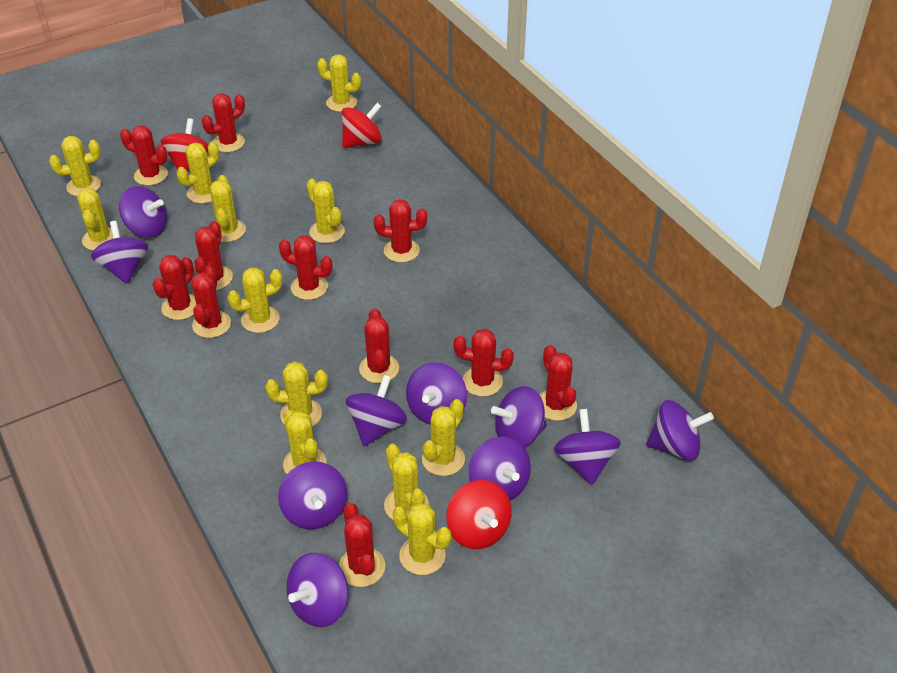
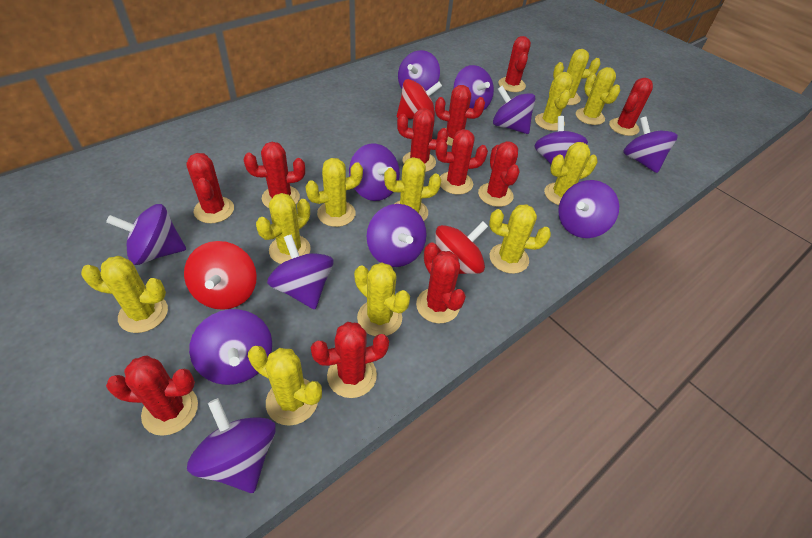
purple spinning top: 10 -> 12
yellow cactus: 12 -> 11

